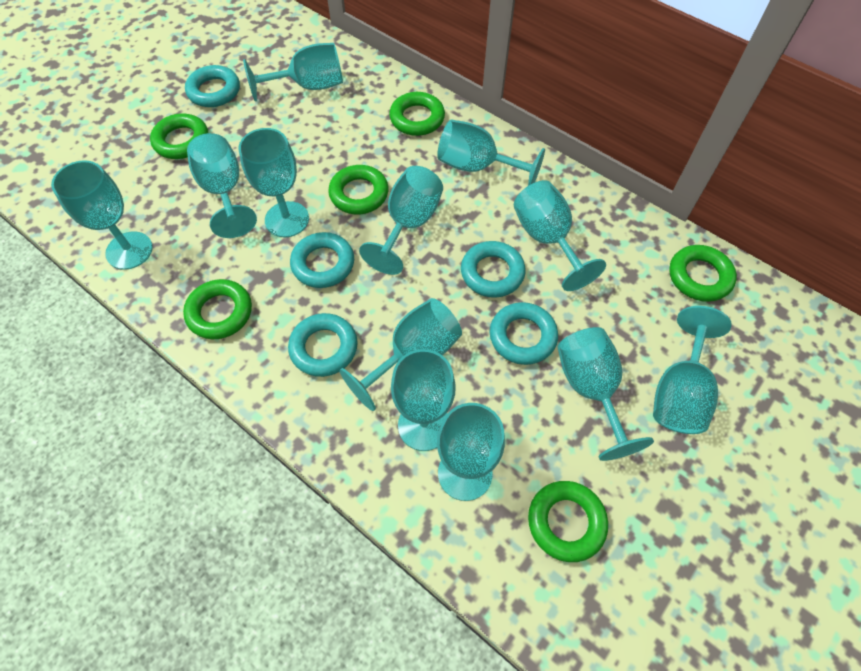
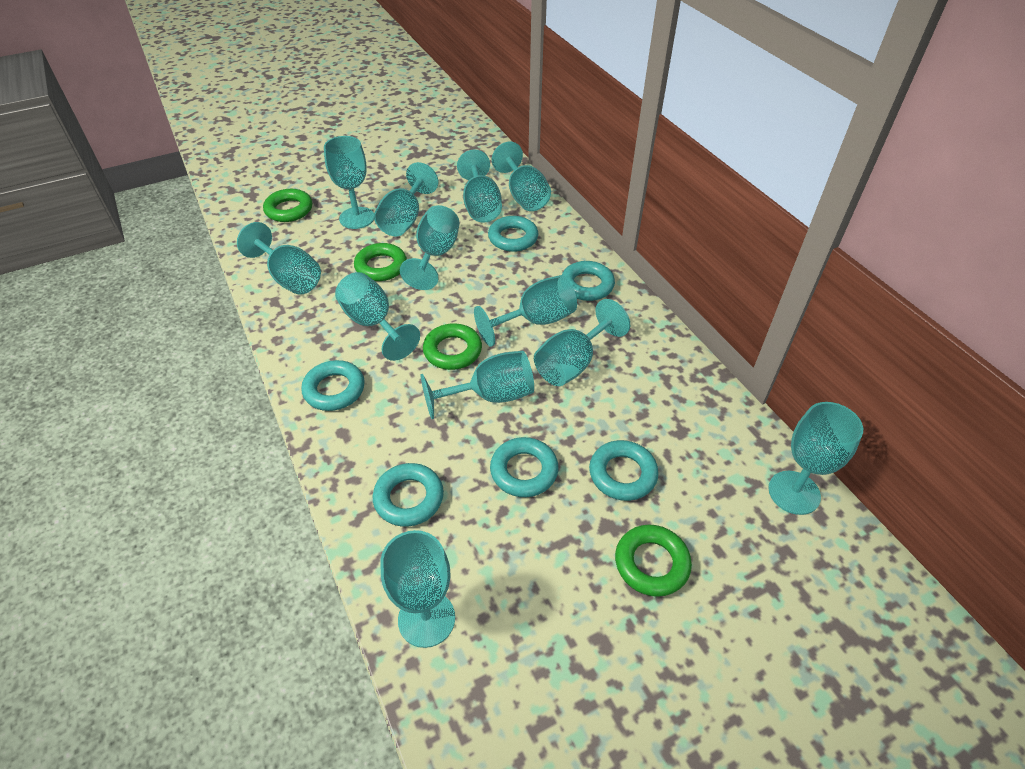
green ring: 6 -> 4
turquoise ring: 5 -> 6

